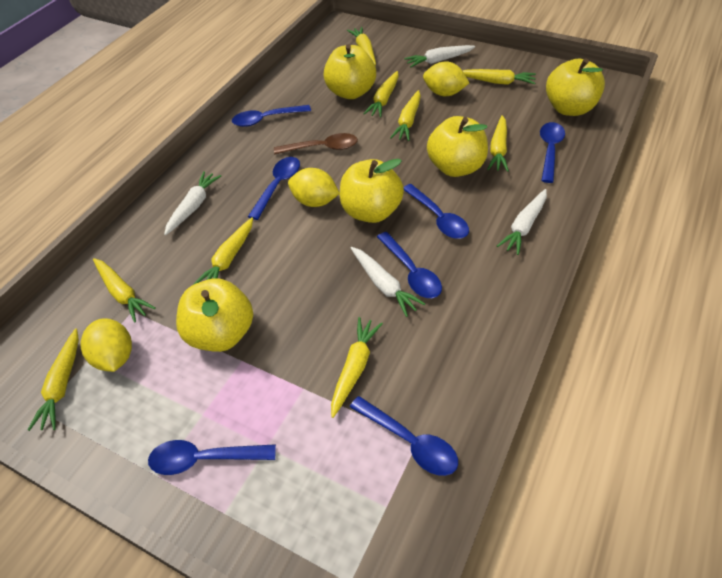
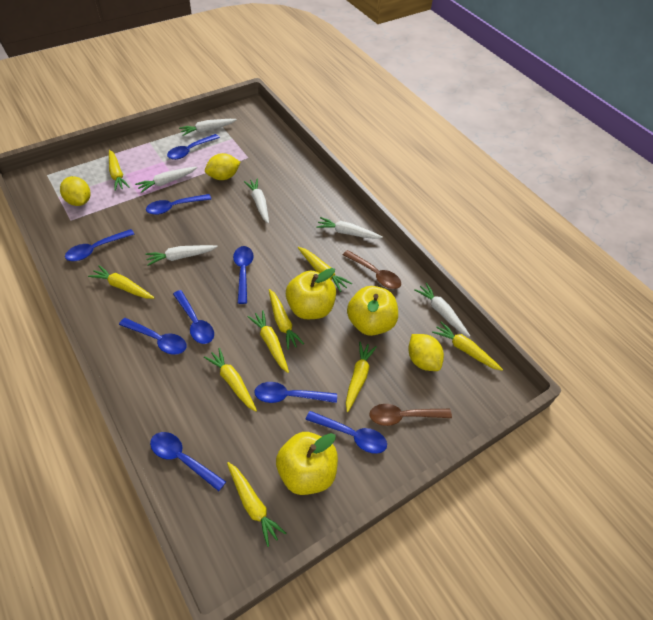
blue spoon: 7 -> 9
brown spoon: 1 -> 2
white carrot: 4 -> 6
yellow apple: 5 -> 3

